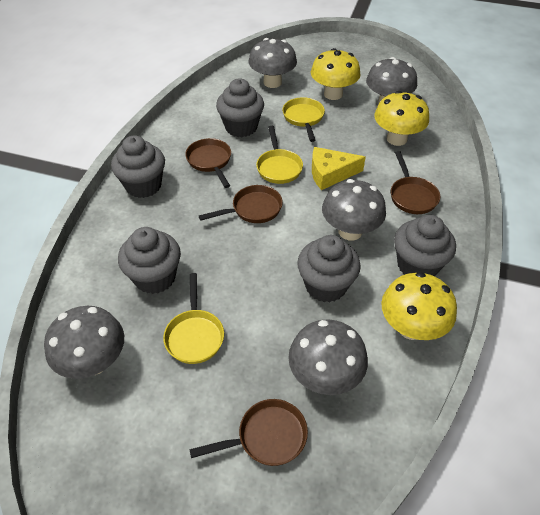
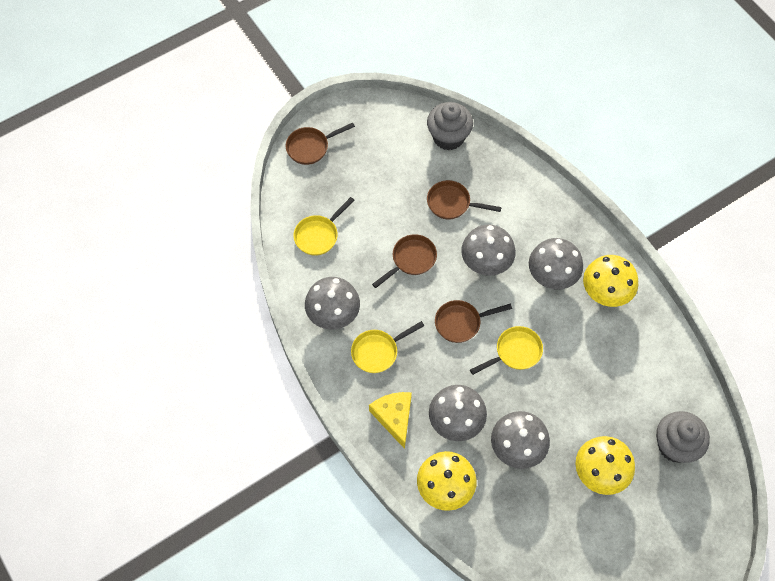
grey cupcake: 5 -> 2

